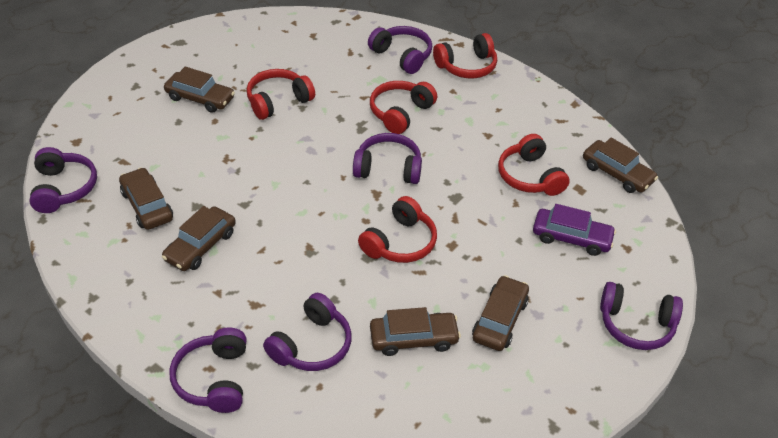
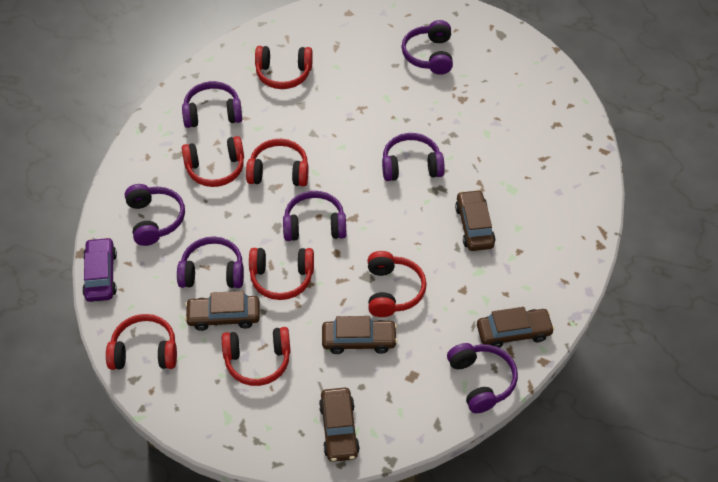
brown car: 6 -> 5
purple headphones: 6 -> 7
red headphones: 5 -> 7

